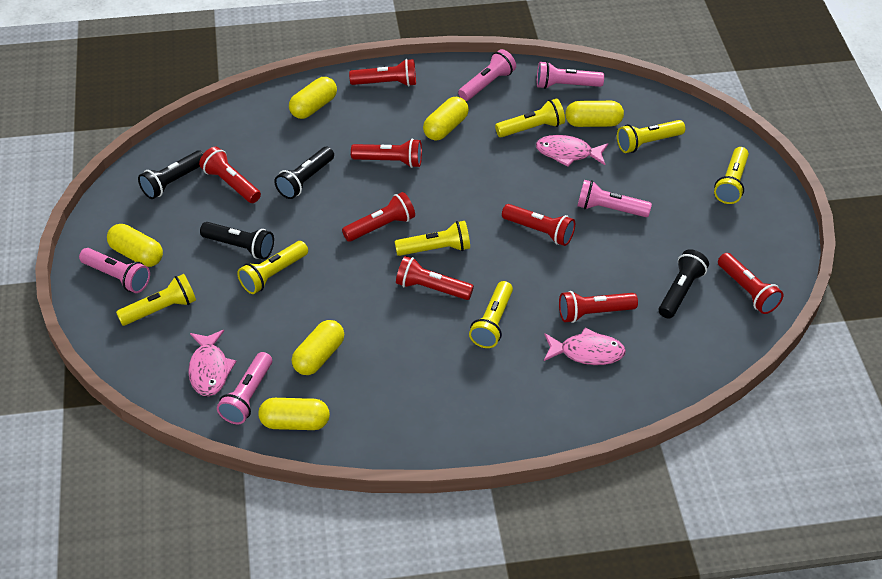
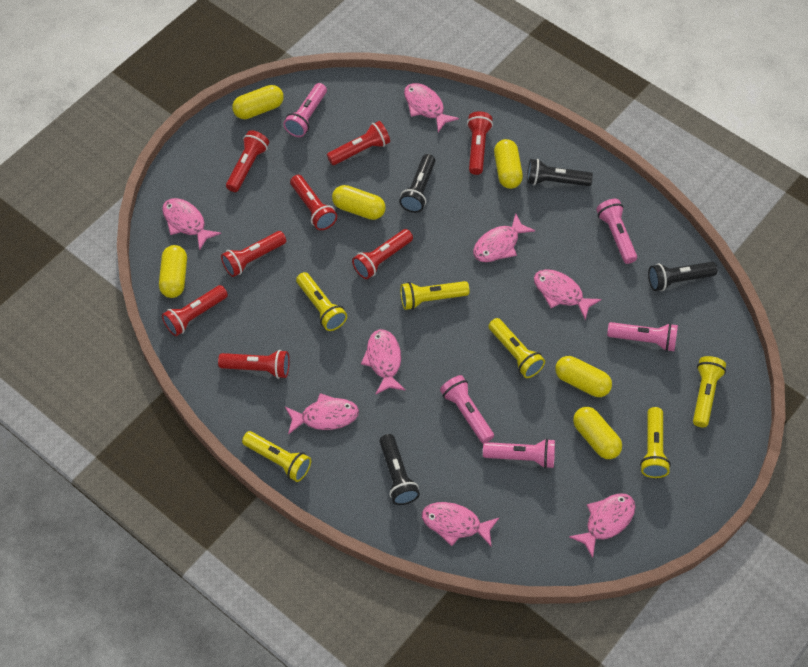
pink fish: 3 -> 8
yellow flashlight: 7 -> 6

